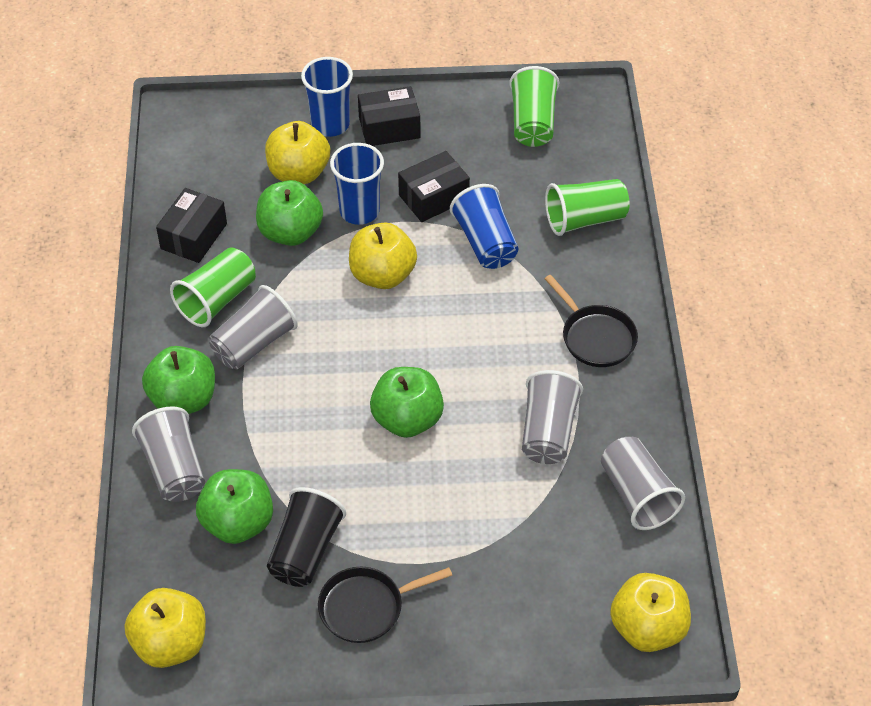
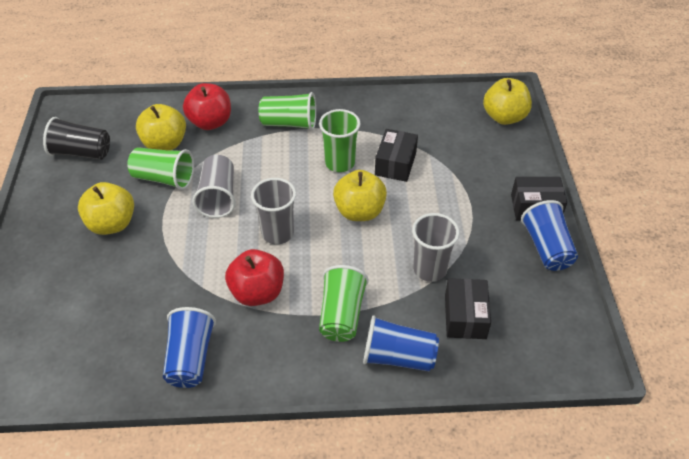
black pan: 2 -> 0
green apple: 4 -> 0
green cup: 3 -> 4
grey cup: 4 -> 3
red apple: 0 -> 2

